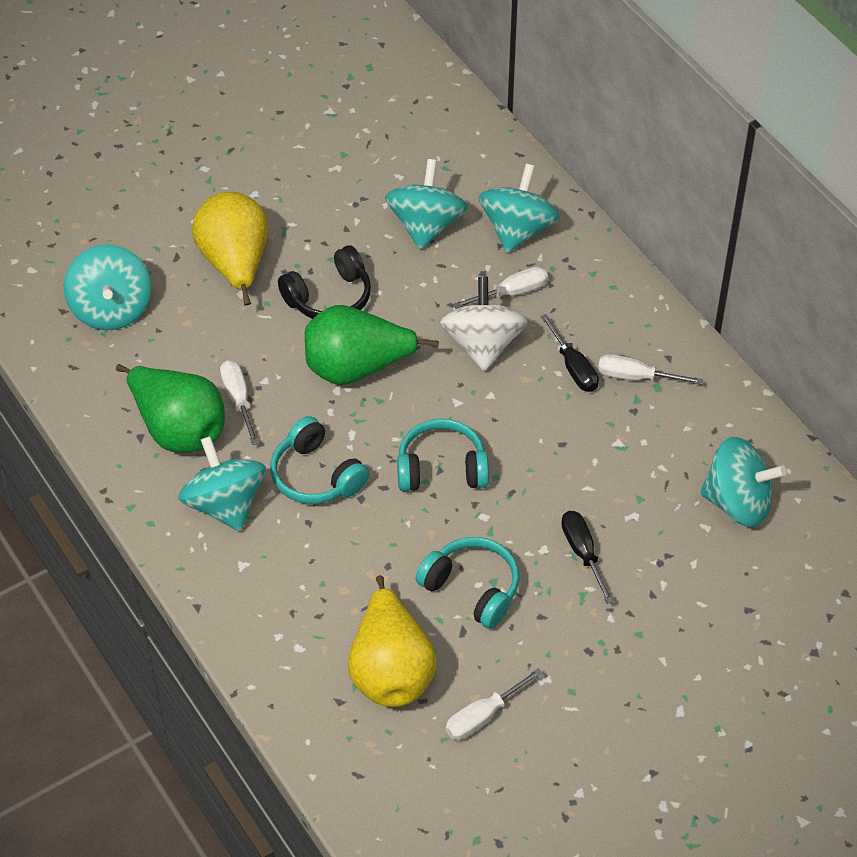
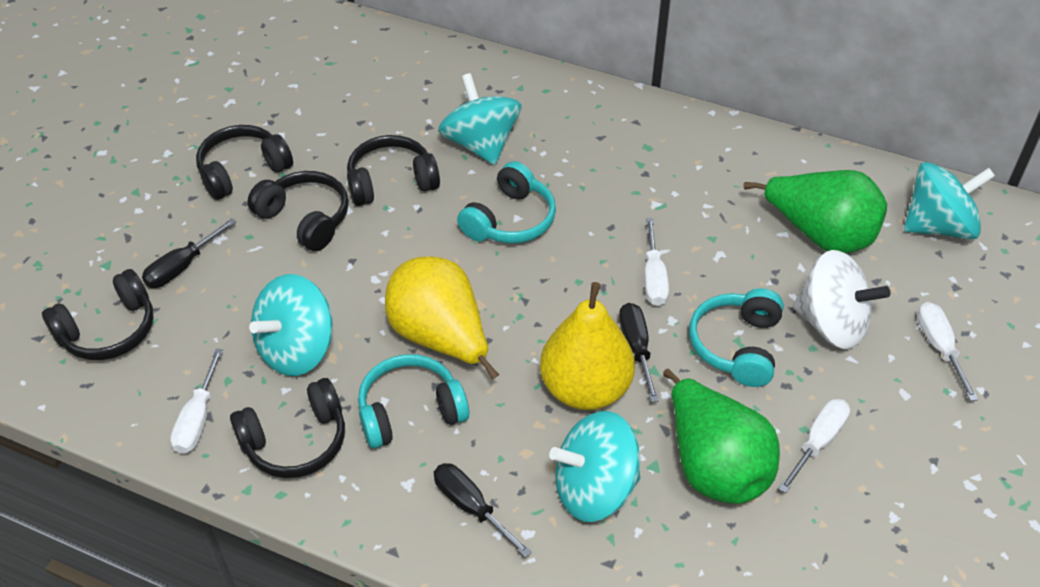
black headphones: 1 -> 5
black screwdriver: 2 -> 3
turquoise spinning top: 5 -> 4

